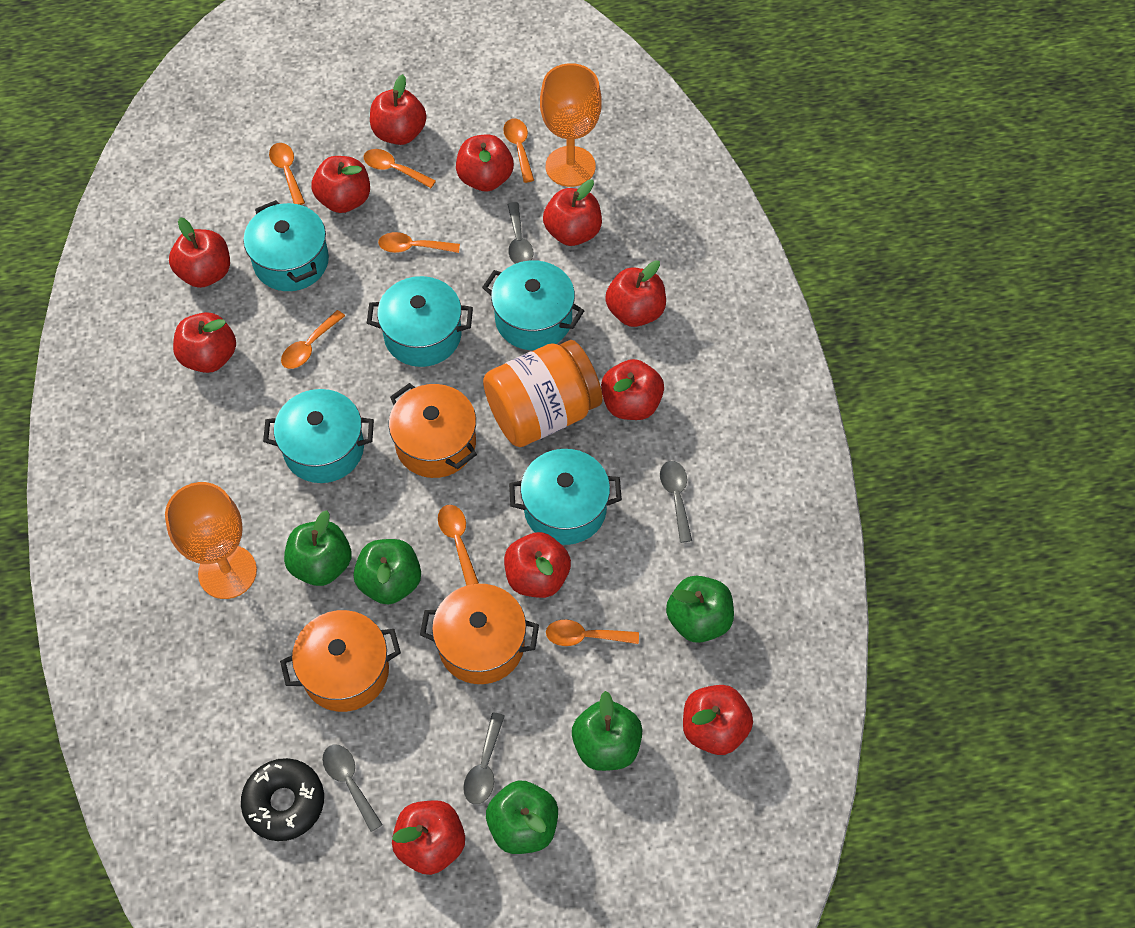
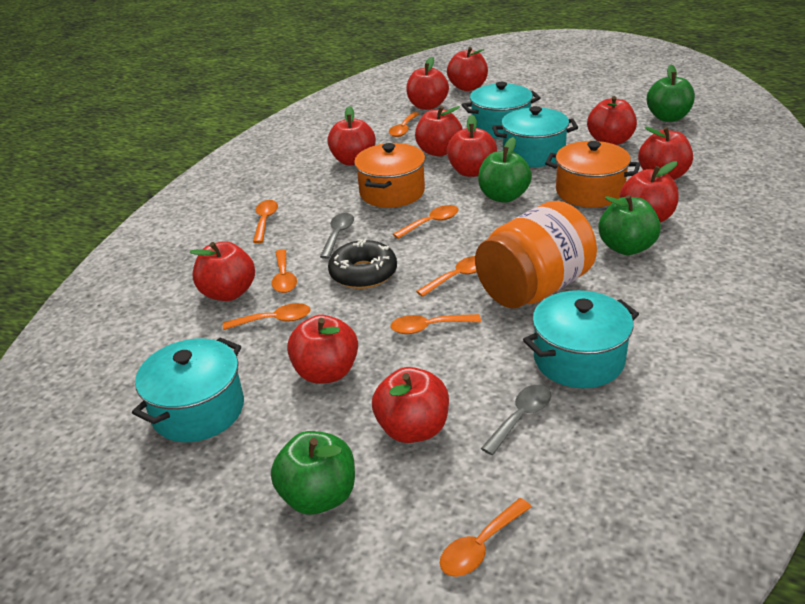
green apple: 5 -> 4
grey spoon: 4 -> 2
orange goblet: 2 -> 0
orange pot: 3 -> 2
orange spoon: 7 -> 8
turquoise pot: 5 -> 4

